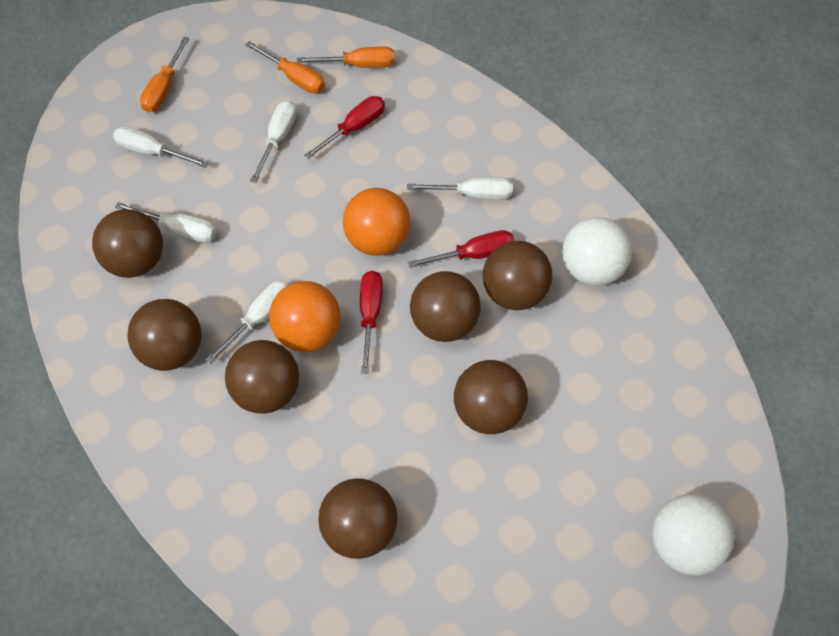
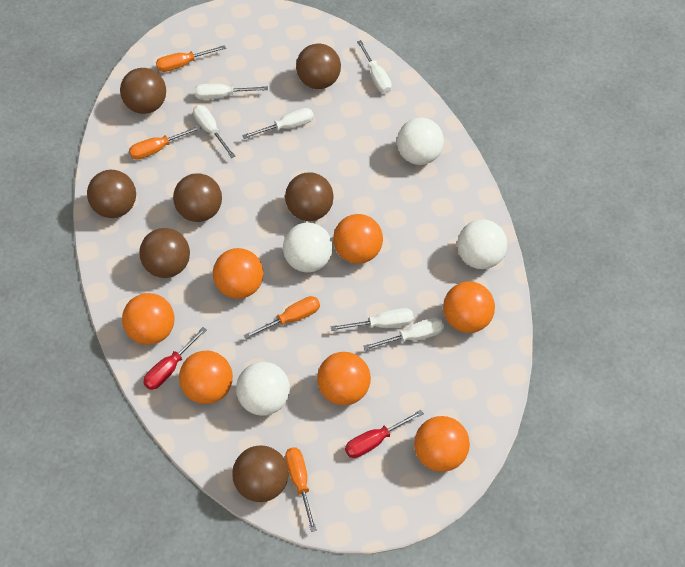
orange ball: 2 -> 7
orange screwdriver: 3 -> 4
red screwdriver: 3 -> 2
white ball: 2 -> 4
white screwdriver: 5 -> 6

